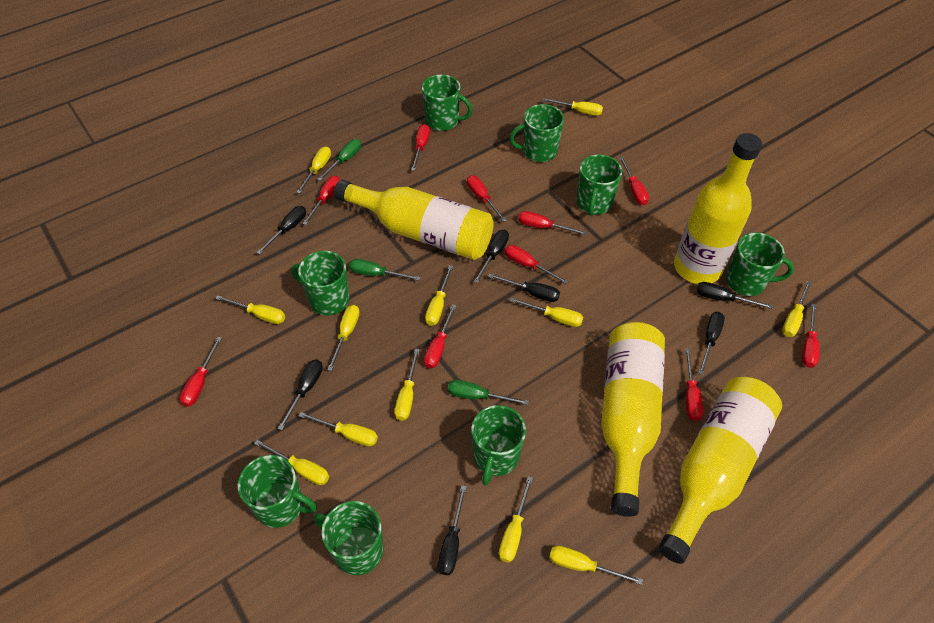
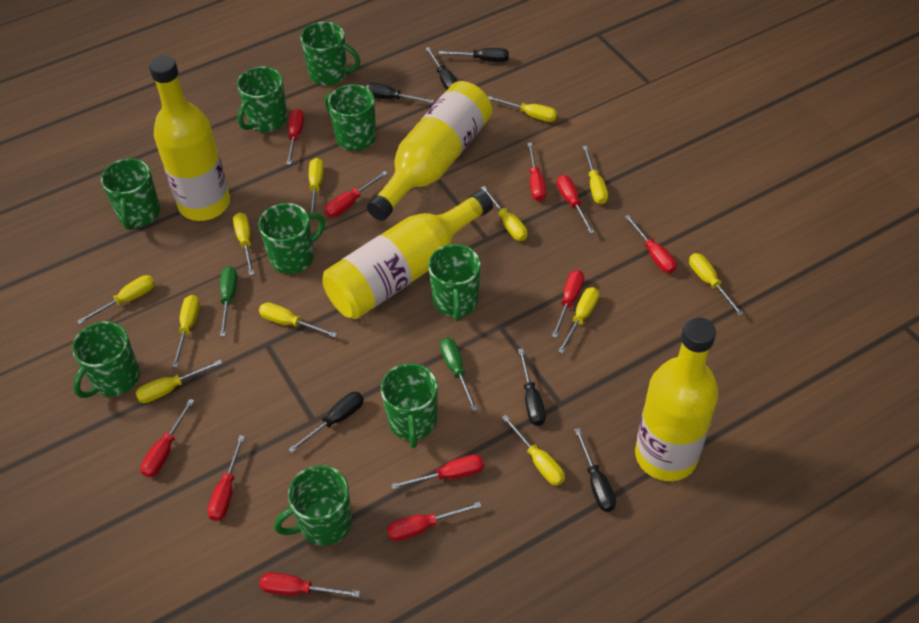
black screwdriver: 7 -> 6
green mug: 8 -> 9
green screwdriver: 3 -> 2
red screwdriver: 10 -> 11

